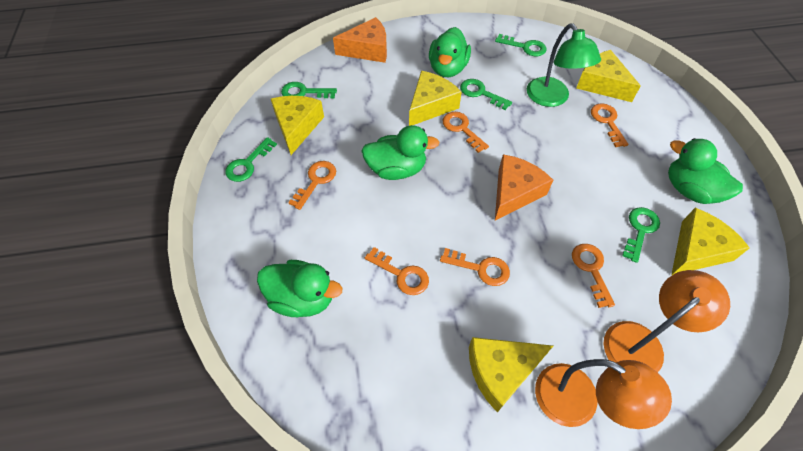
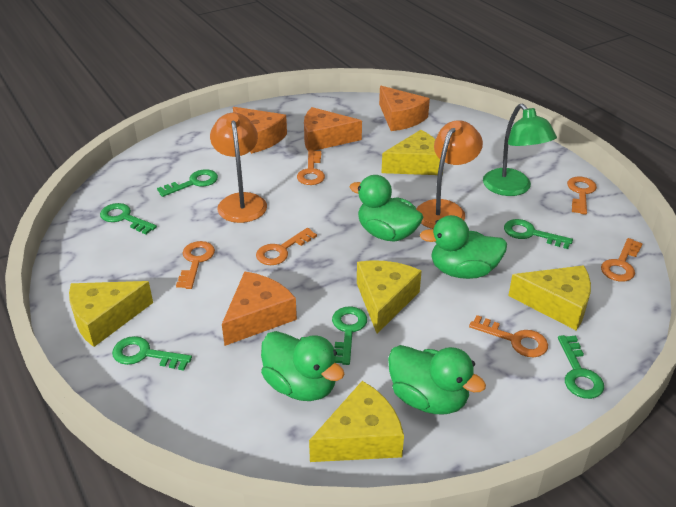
green key: 5 -> 6
orange cheese: 2 -> 4

